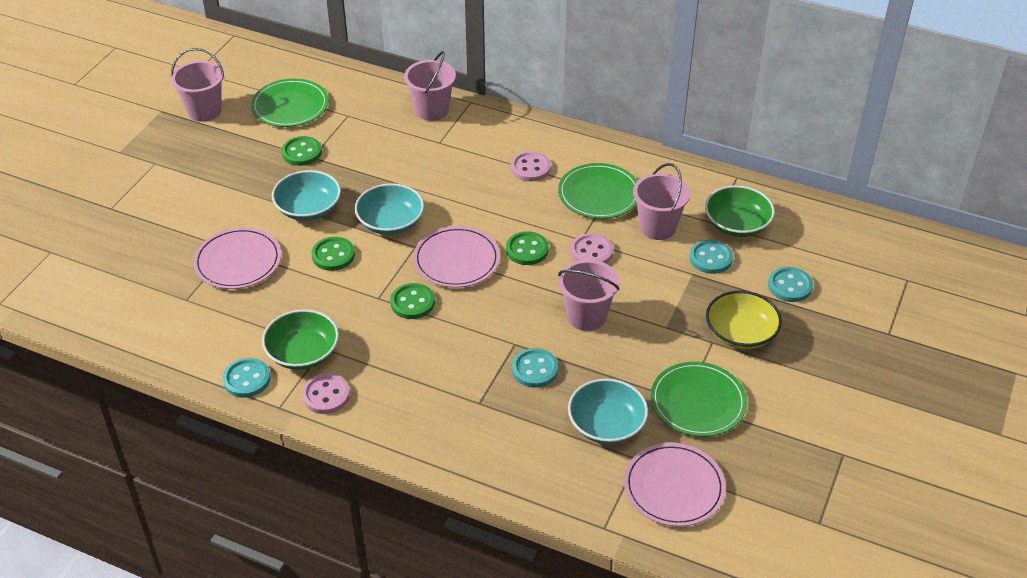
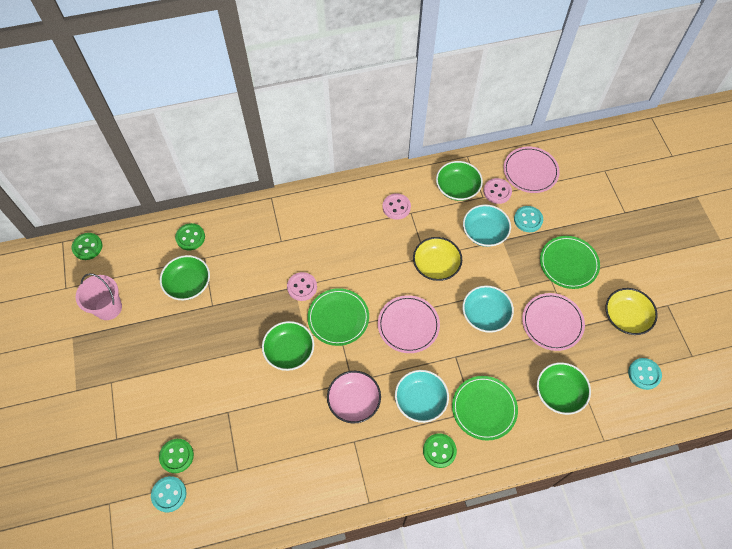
green bowl: 2 -> 4
pink bowl: 0 -> 1
pink bucket: 4 -> 1
turquoise button: 4 -> 3
yellow bowl: 1 -> 2

